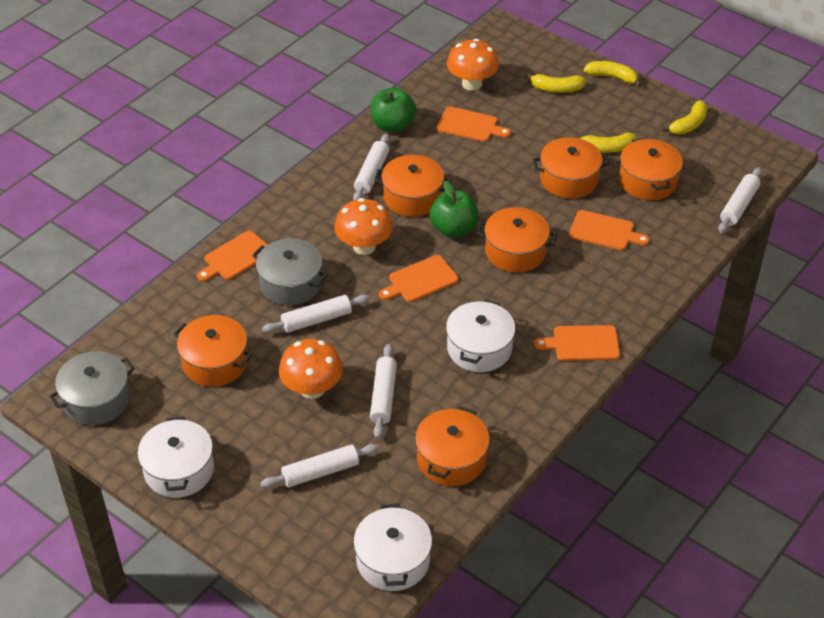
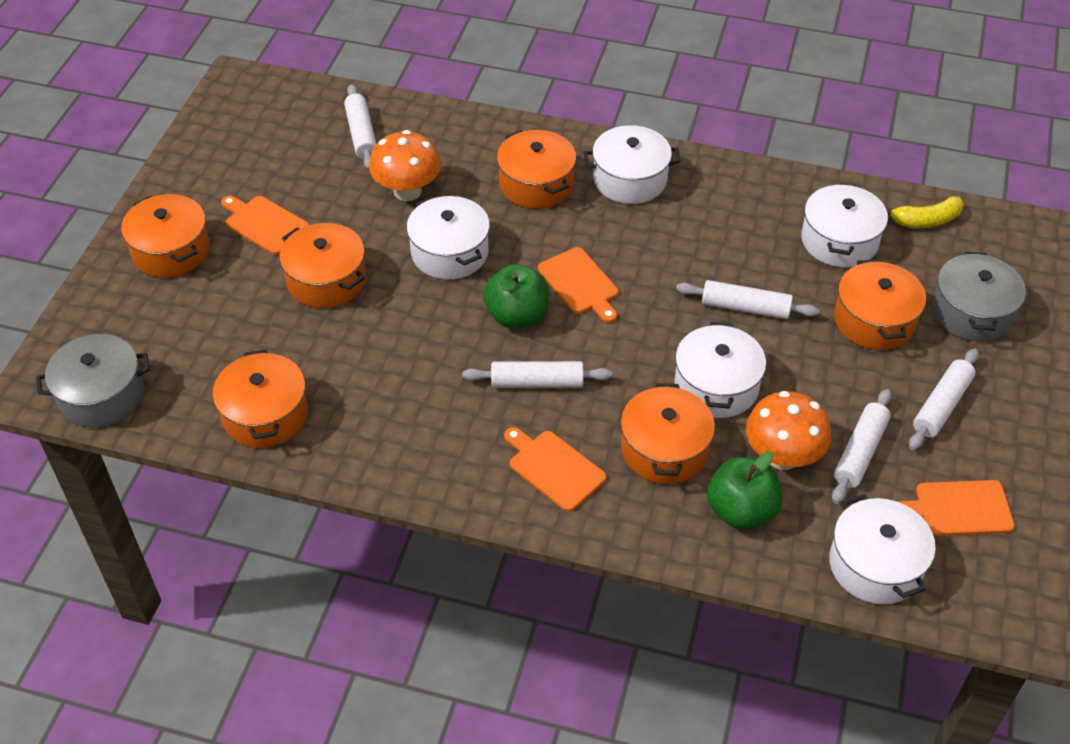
orange cutting board: 5 -> 4
orange mushroom: 3 -> 2
white pot: 3 -> 5
yellow banana: 4 -> 1

